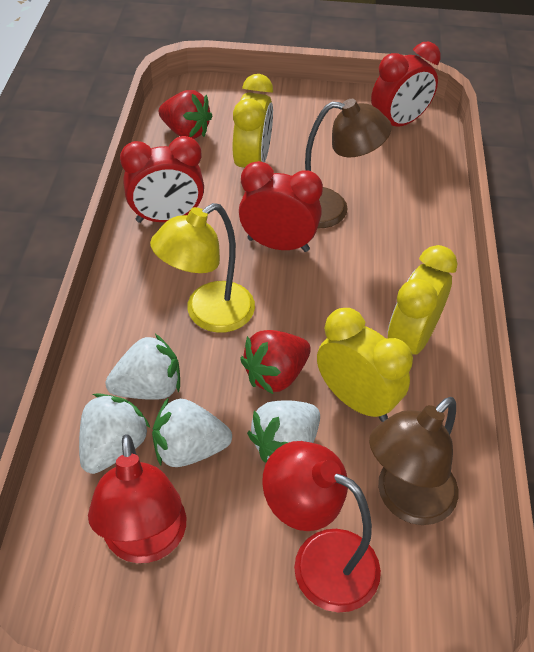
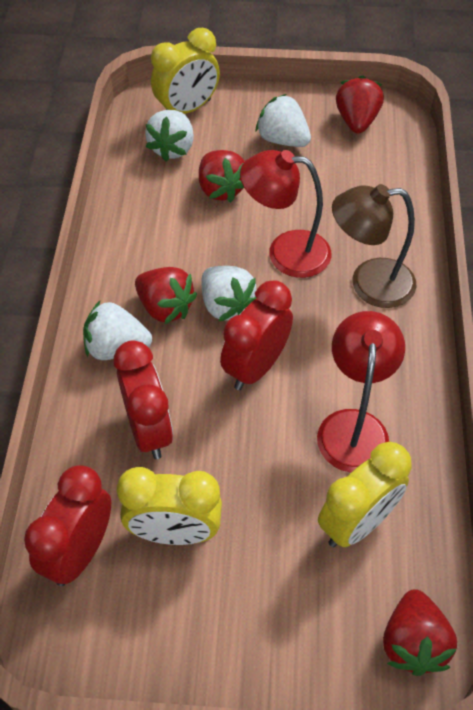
brown lamp: 2 -> 1
red strawberry: 2 -> 4
yellow lamp: 1 -> 0

